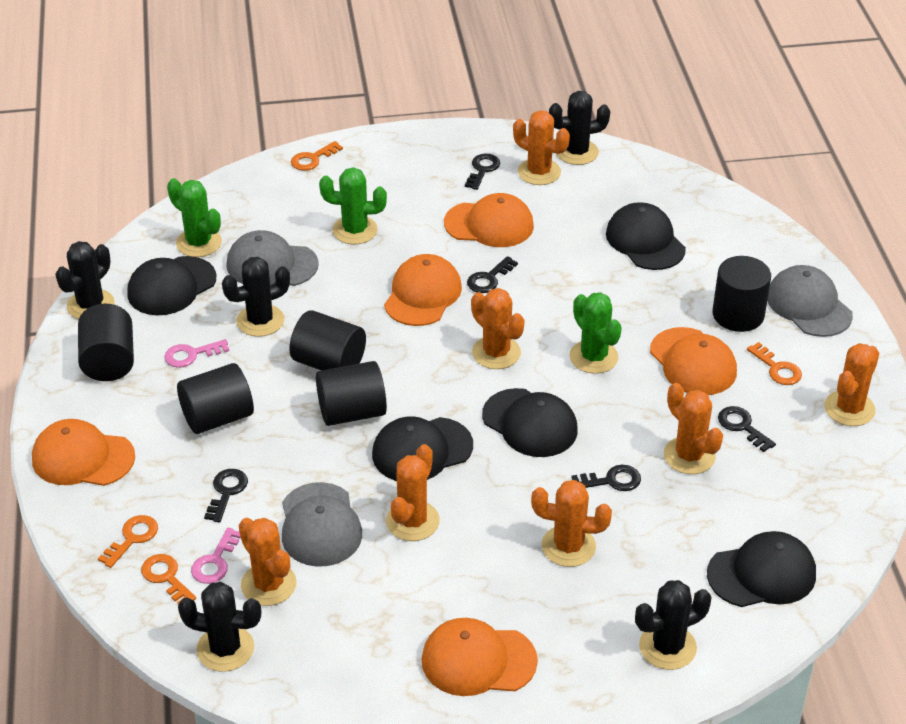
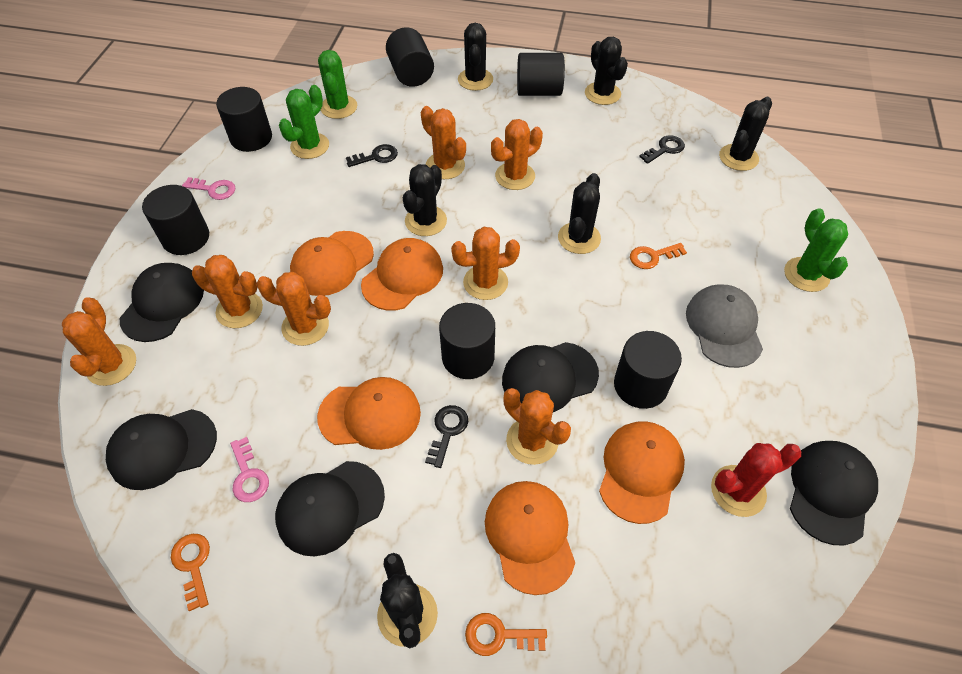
black cactus: 5 -> 6
black cylinder: 5 -> 6
black key: 5 -> 3
grey cap: 3 -> 1
orange key: 4 -> 3
red cactus: 0 -> 1

